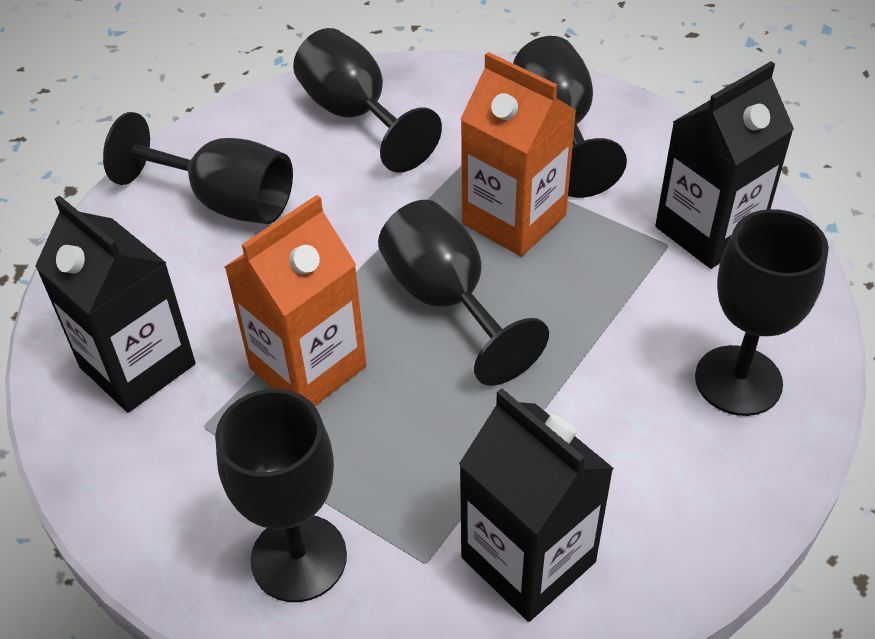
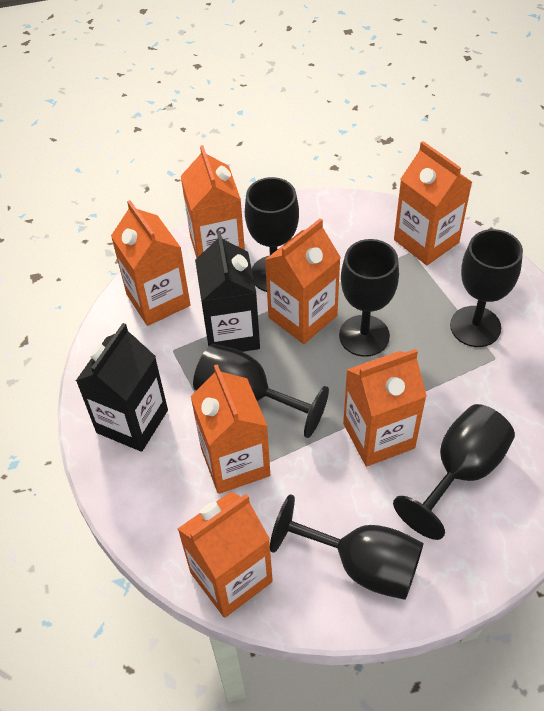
black carton: 3 -> 2
orange carton: 2 -> 7

